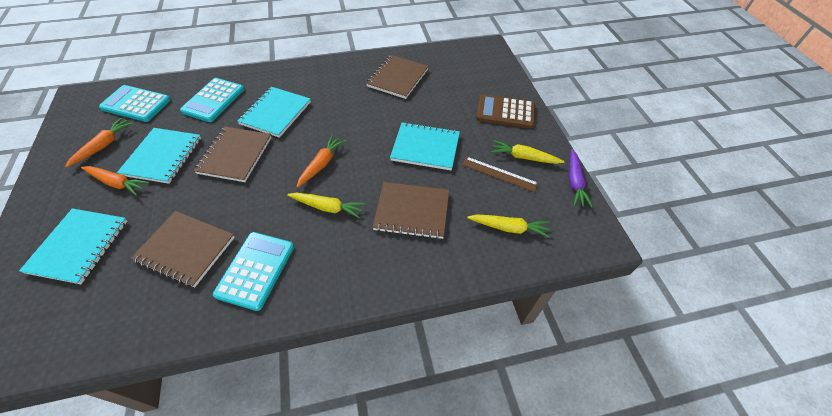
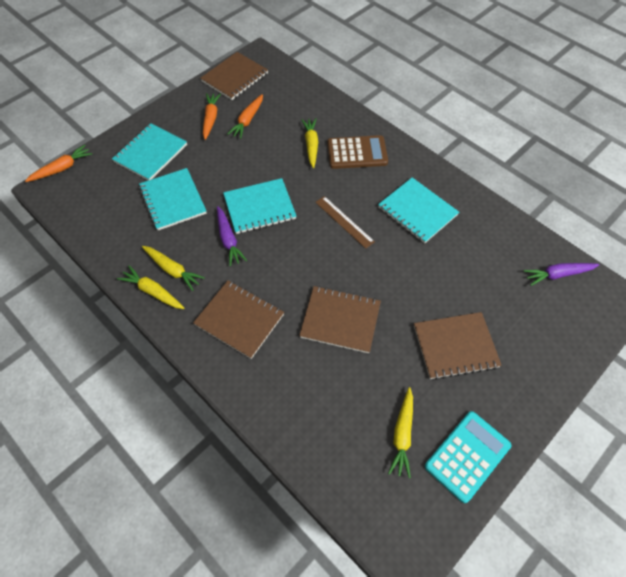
purple carrot: 1 -> 2
turquoise calculator: 3 -> 1
yellow carrot: 3 -> 4

